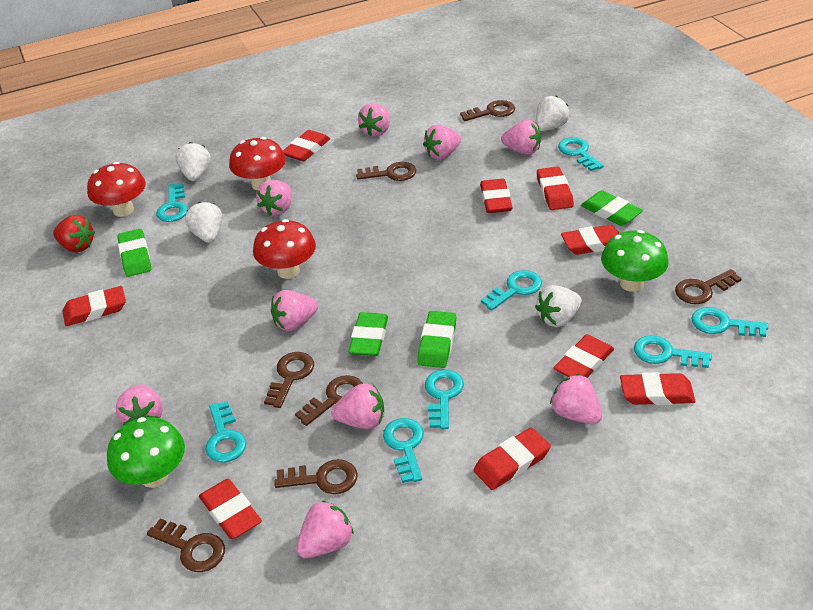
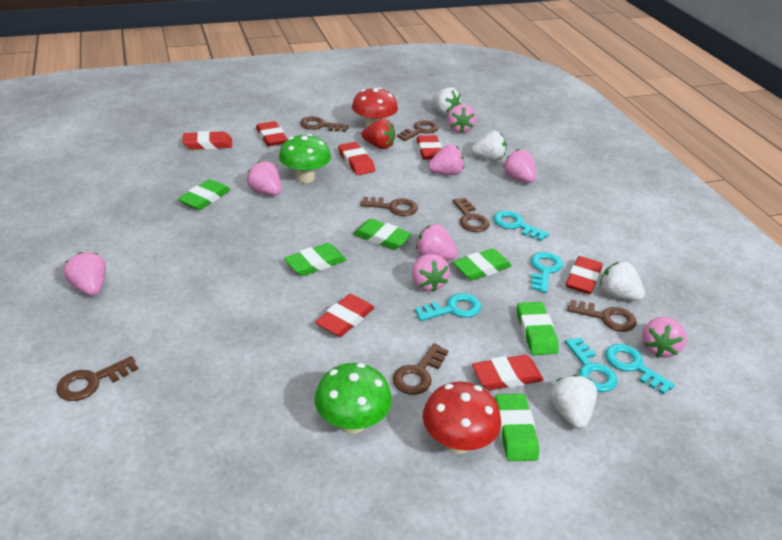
green eraser: 4 -> 6
pink strawberry: 9 -> 8
red eraser: 9 -> 7
red mushroom: 3 -> 2
turquoise key: 8 -> 5

